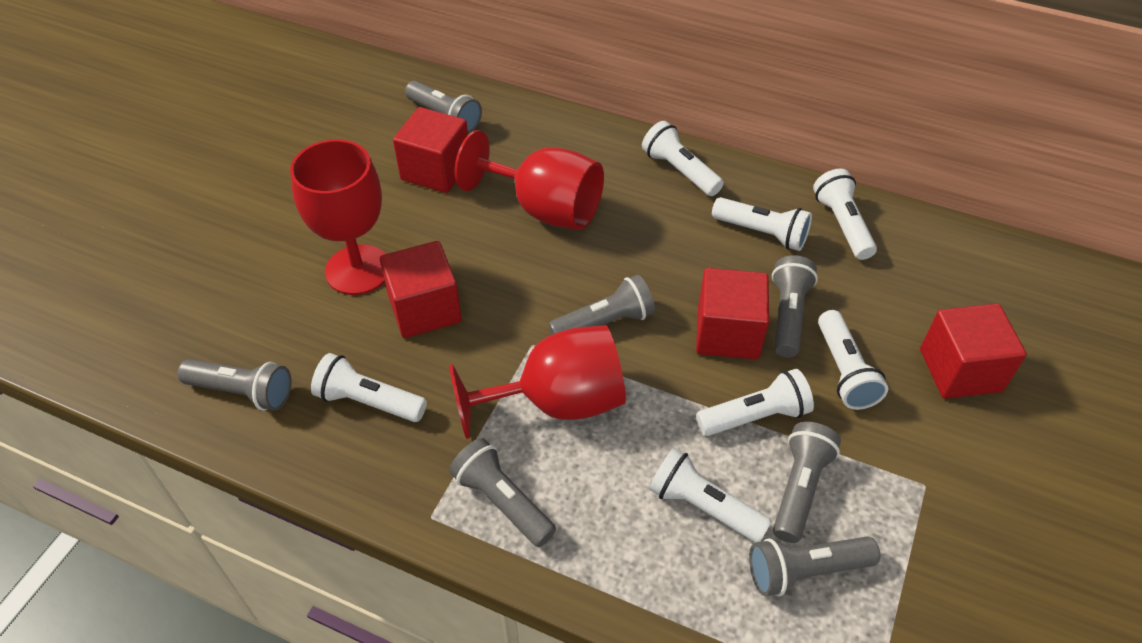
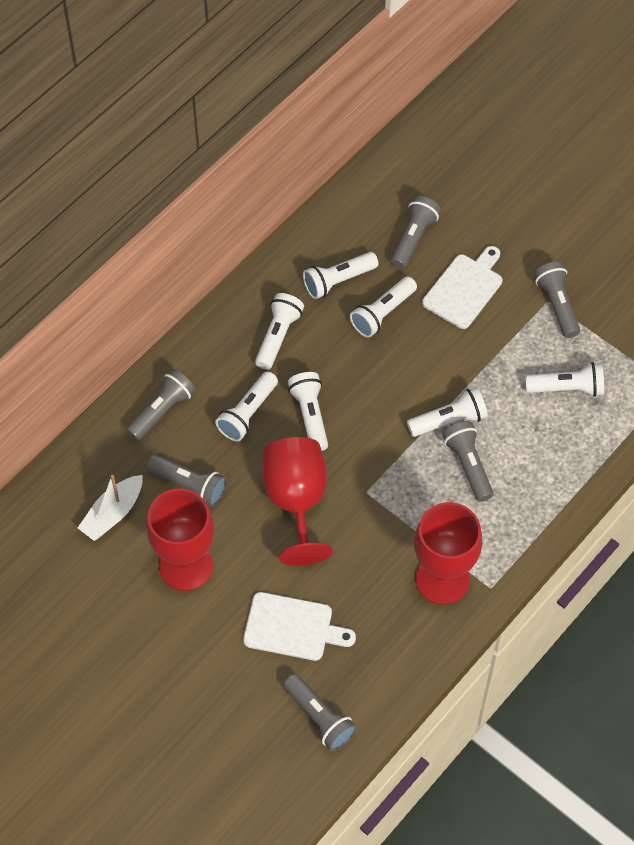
grey flashlight: 7 -> 6
red cube: 4 -> 0
white boat: 0 -> 1
white cutting board: 0 -> 2

